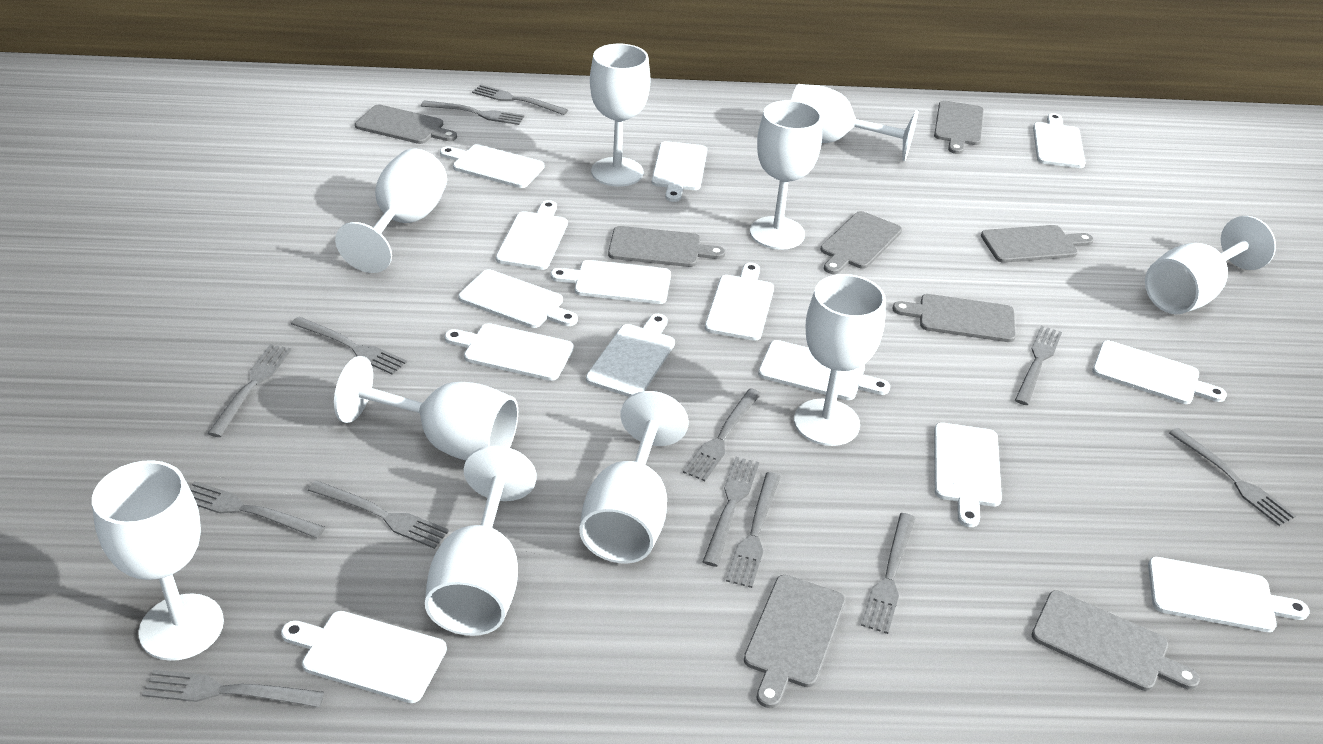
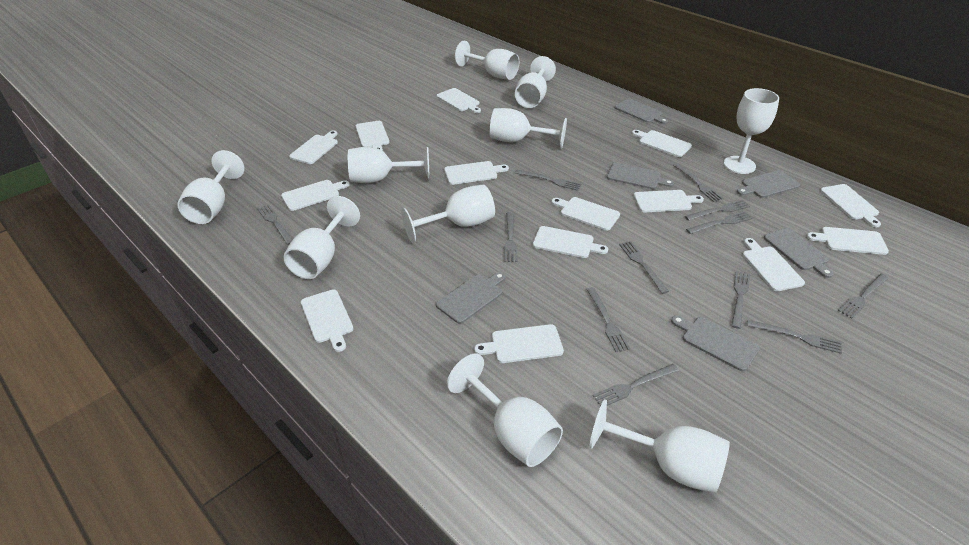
grey cutting board: 8 -> 6
grey fork: 13 -> 12

